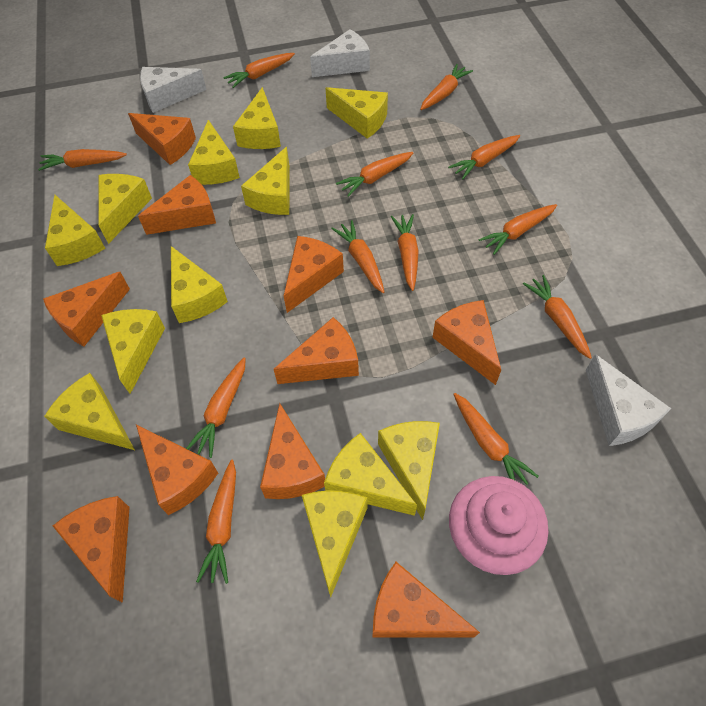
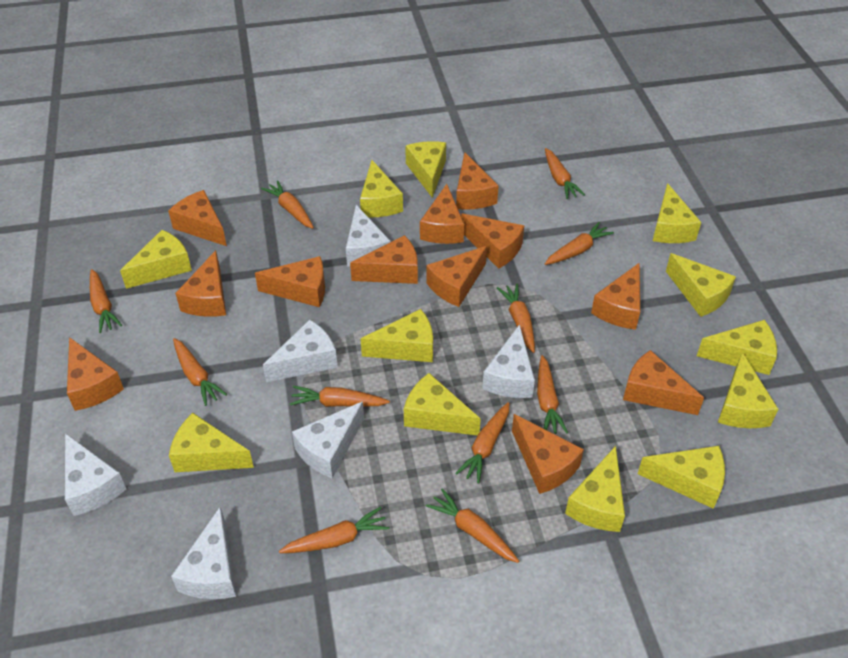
orange carrot: 12 -> 11
orange cheese: 10 -> 12
pink cupcake: 1 -> 0
white cheese: 3 -> 6

